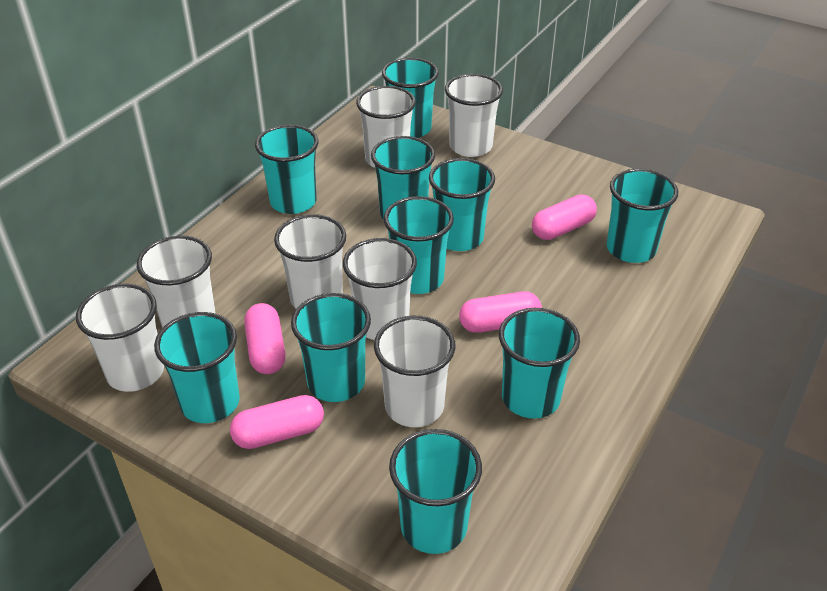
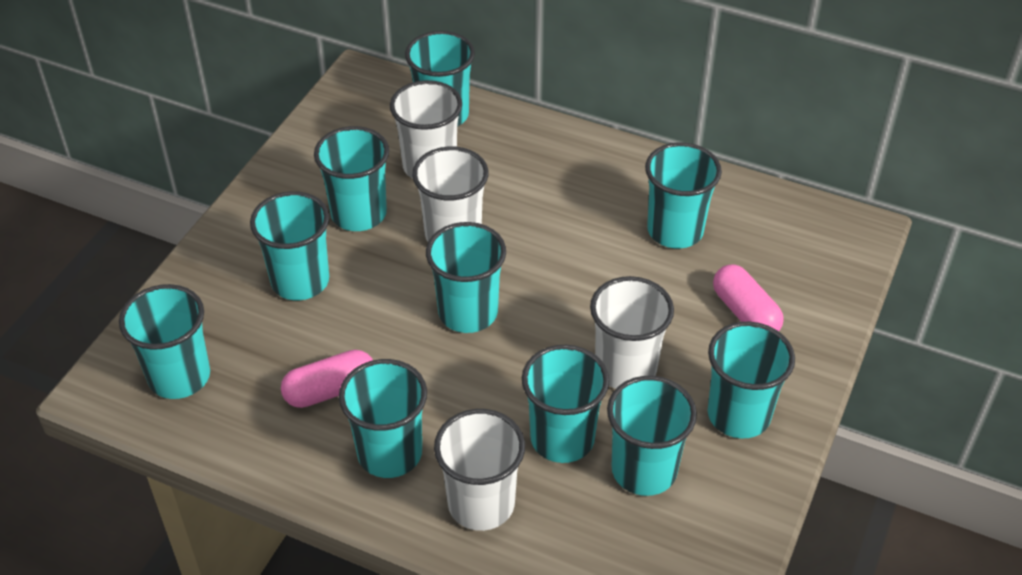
pink capsule: 4 -> 2
white cup: 7 -> 4

